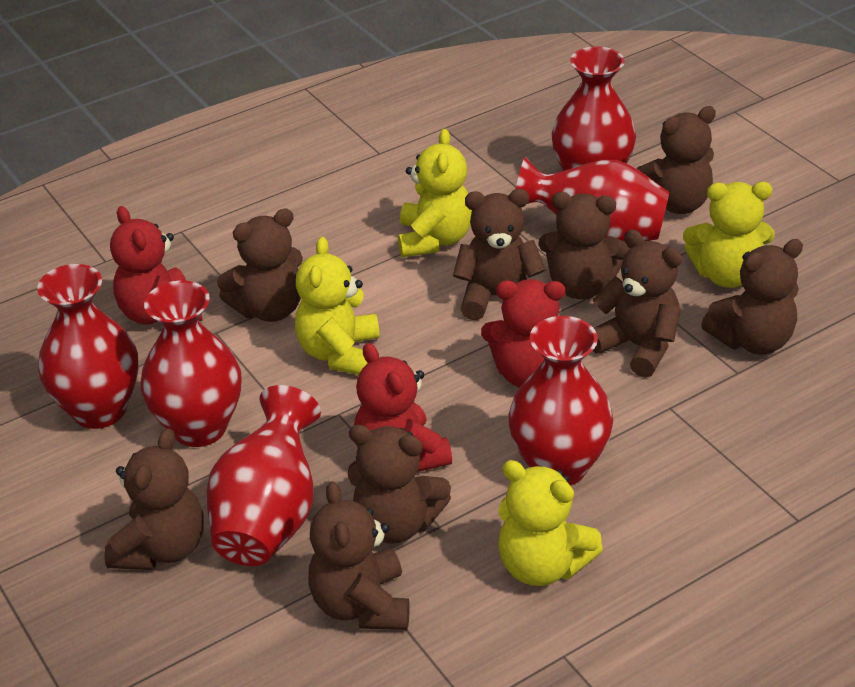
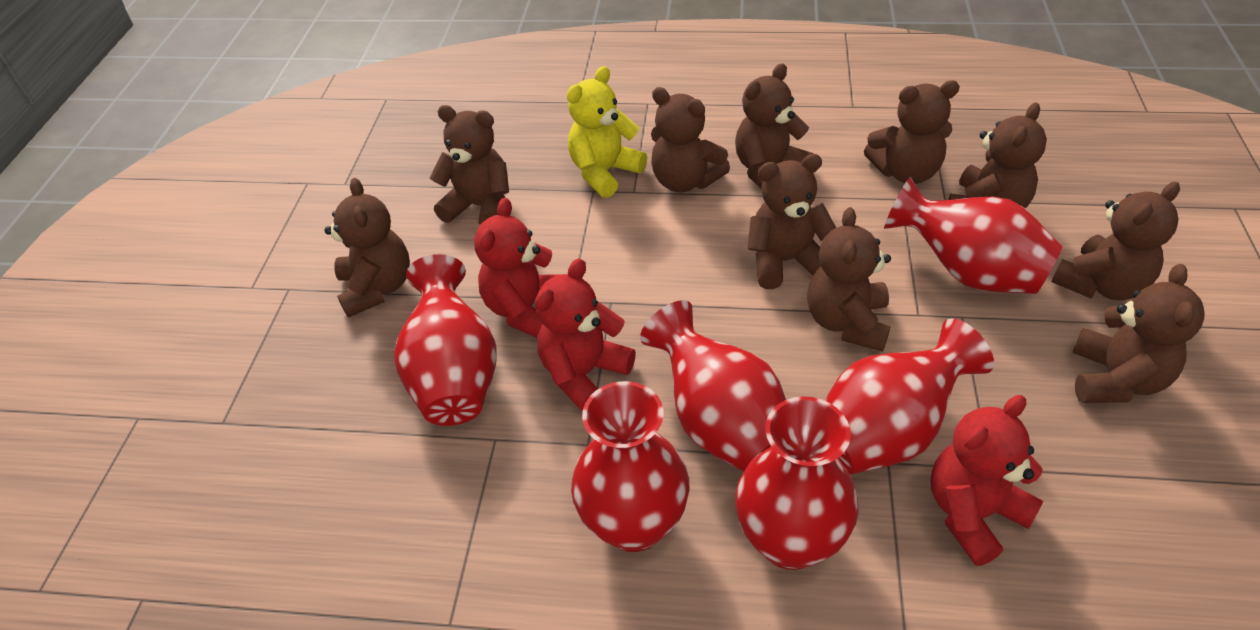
brown teddy bear: 9 -> 10
yellow teddy bear: 4 -> 1

